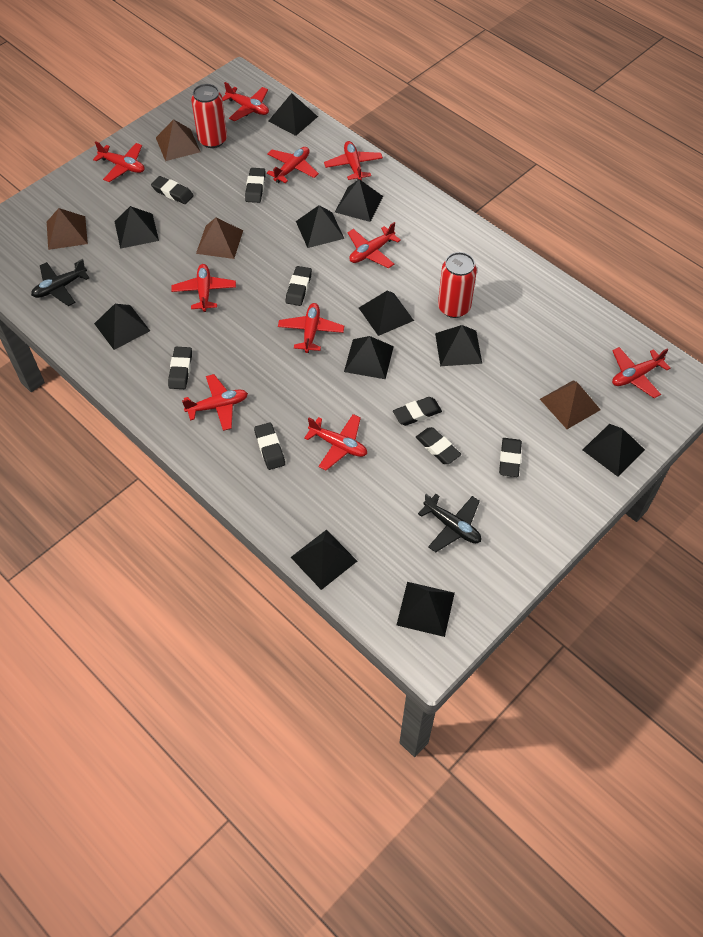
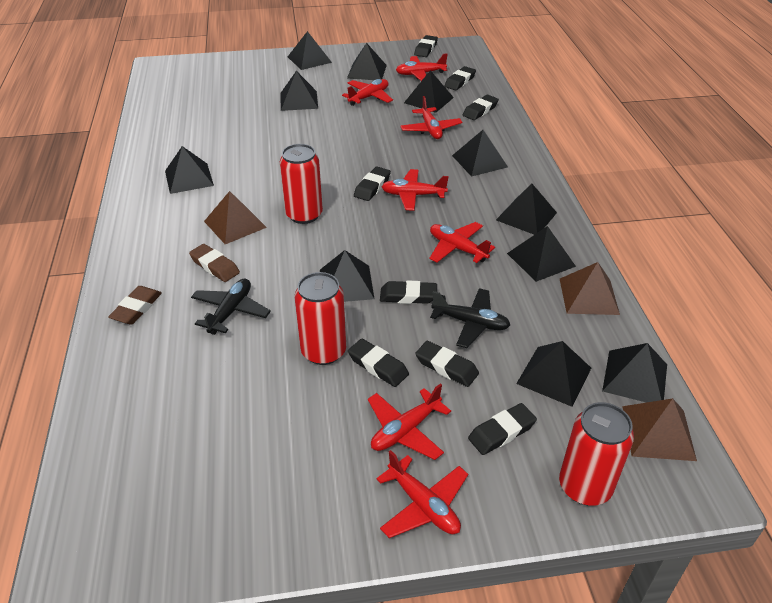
brown eraser: 0 -> 2
brown pyramid: 4 -> 3
red can: 2 -> 3
red plane: 10 -> 7

